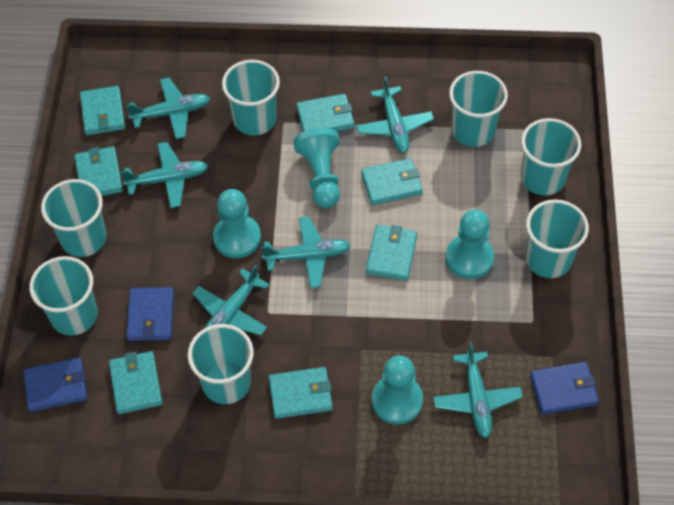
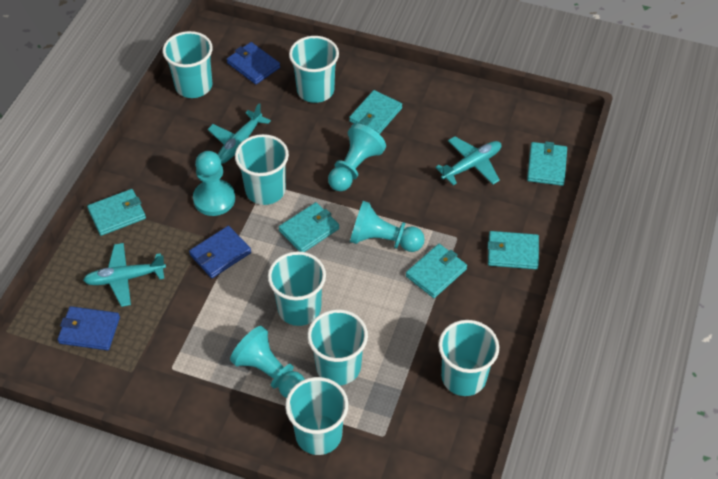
turquoise plane: 6 -> 3
turquoise wallet: 7 -> 6

